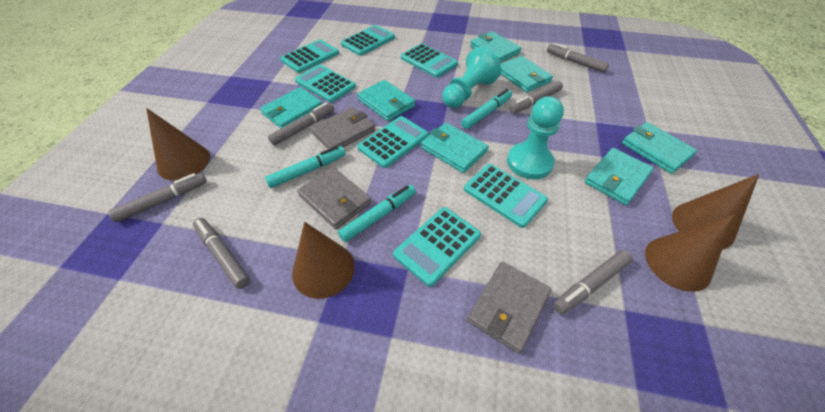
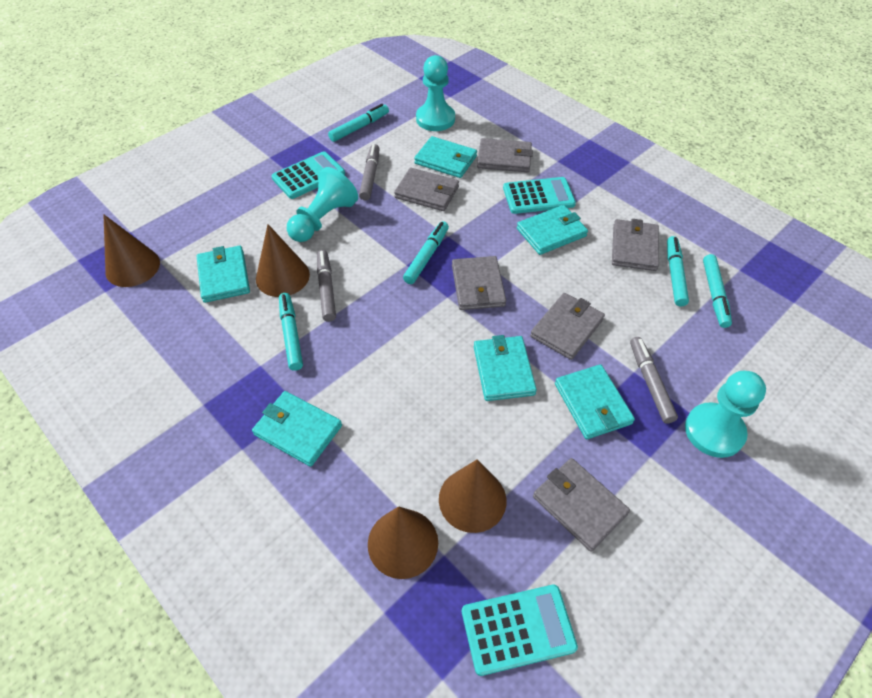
grey marker: 6 -> 3
grey wallet: 3 -> 6
turquoise calculator: 7 -> 3
turquoise marker: 3 -> 5
turquoise pawn: 2 -> 3
turquoise wallet: 7 -> 6

